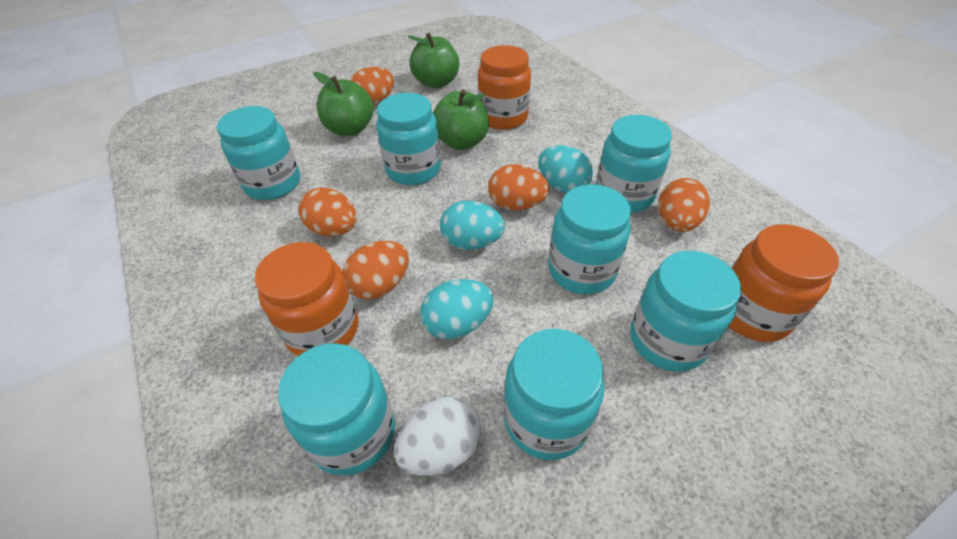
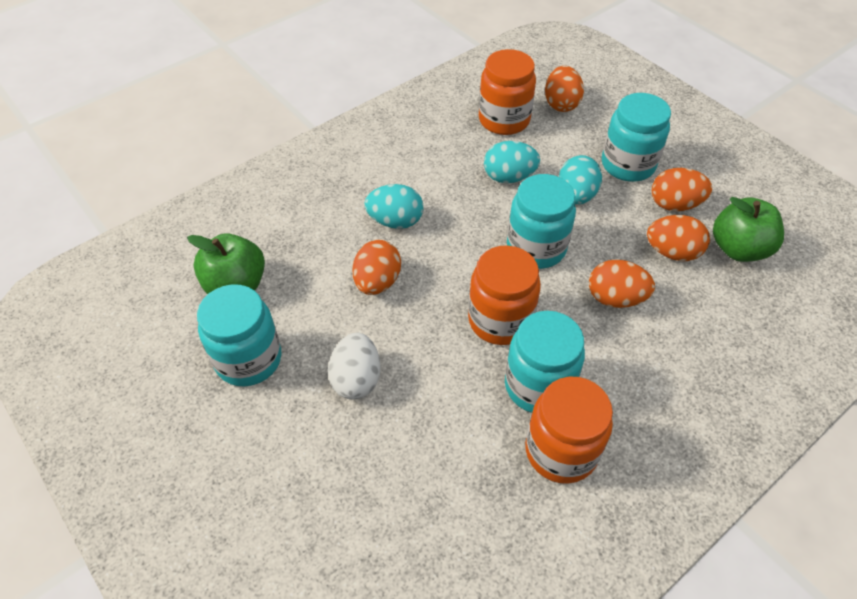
green apple: 3 -> 2
turquoise jar: 7 -> 4

